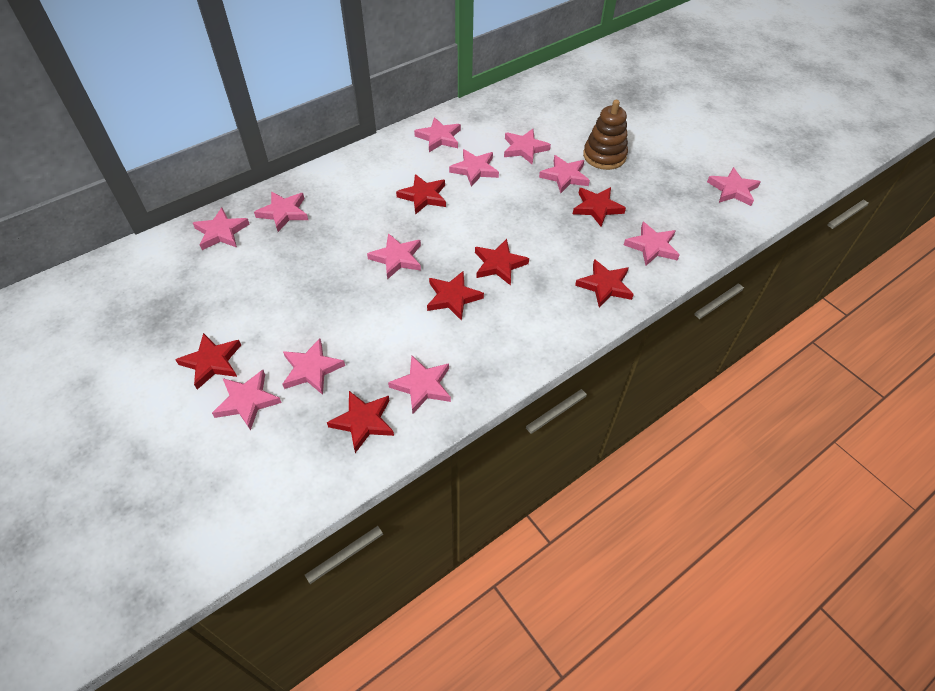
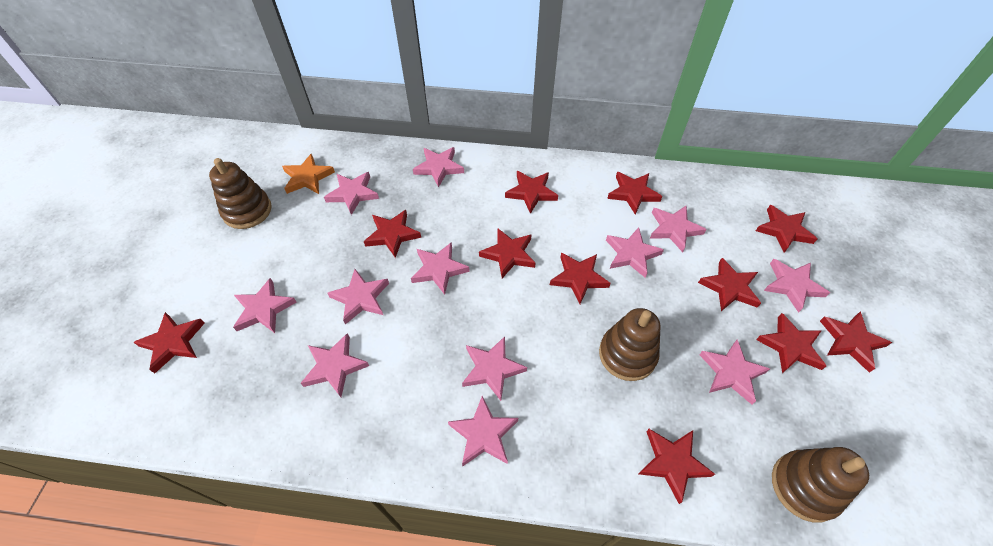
brown stacking toy: 1 -> 3
orange star: 0 -> 1
red star: 7 -> 11

